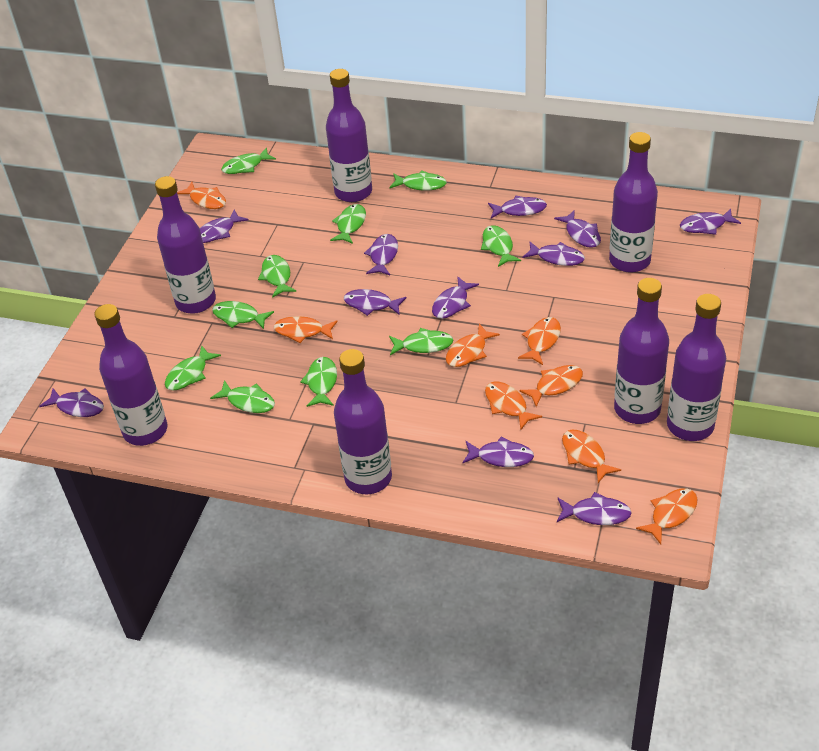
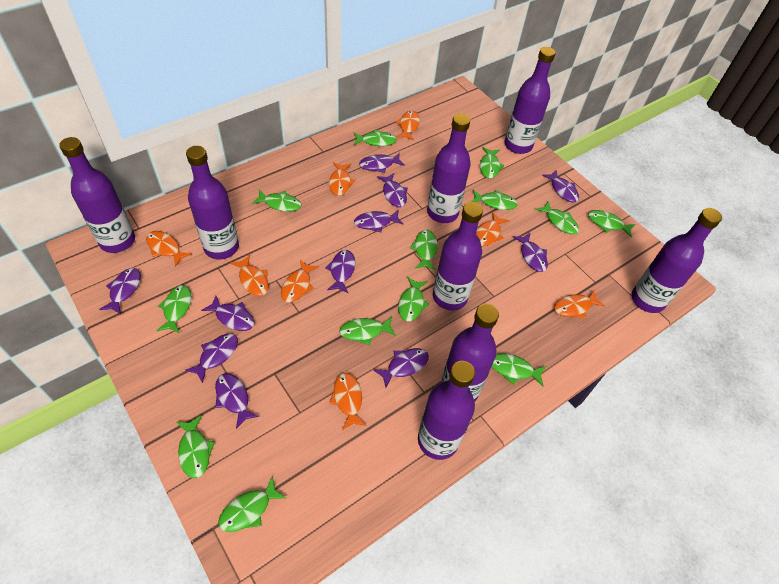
green fish: 10 -> 13
purple bottle: 7 -> 8

